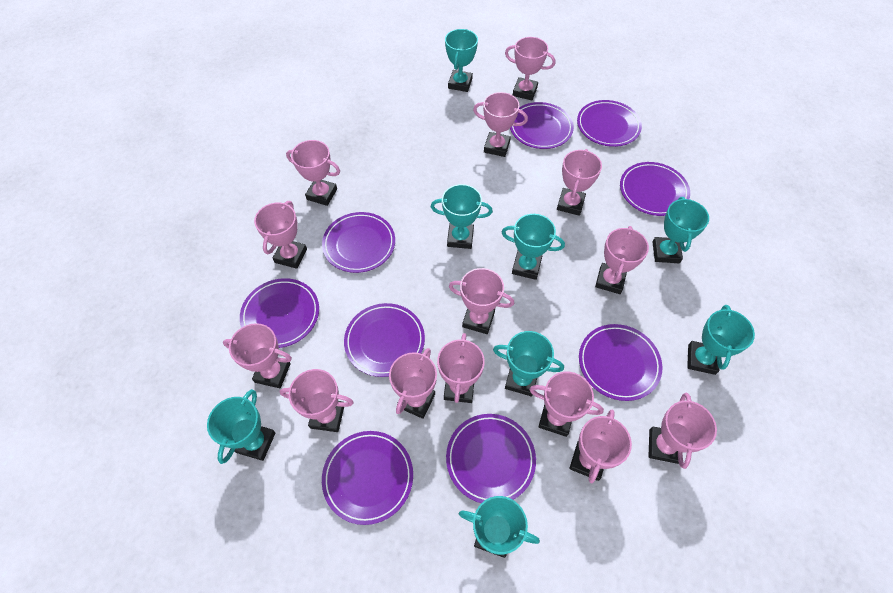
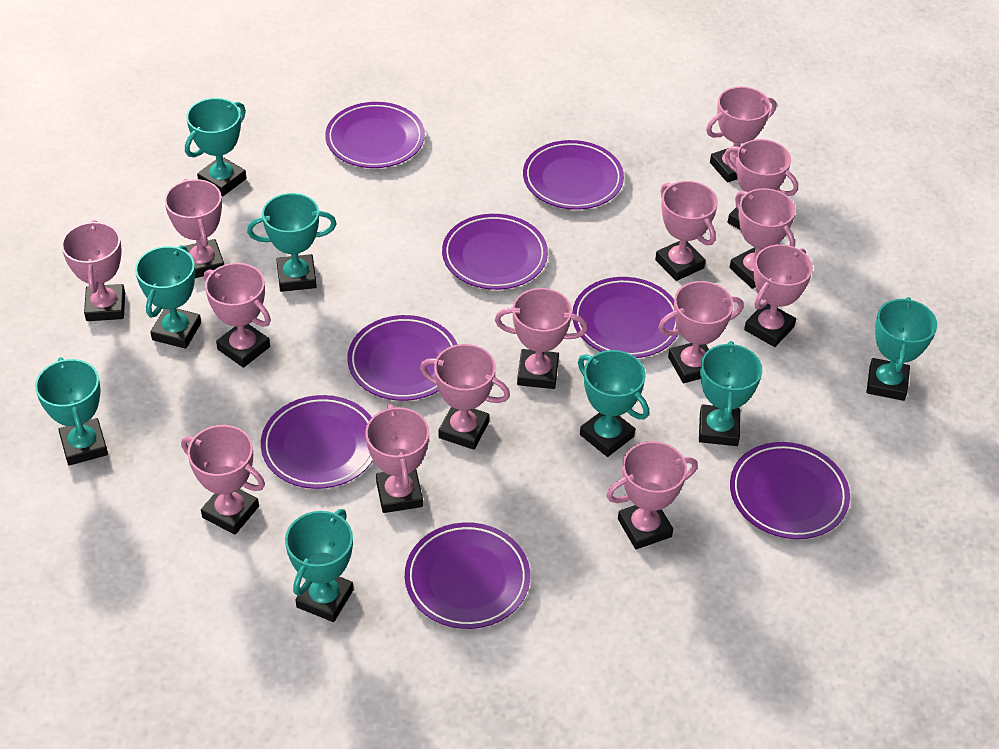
purple plate: 9 -> 8

